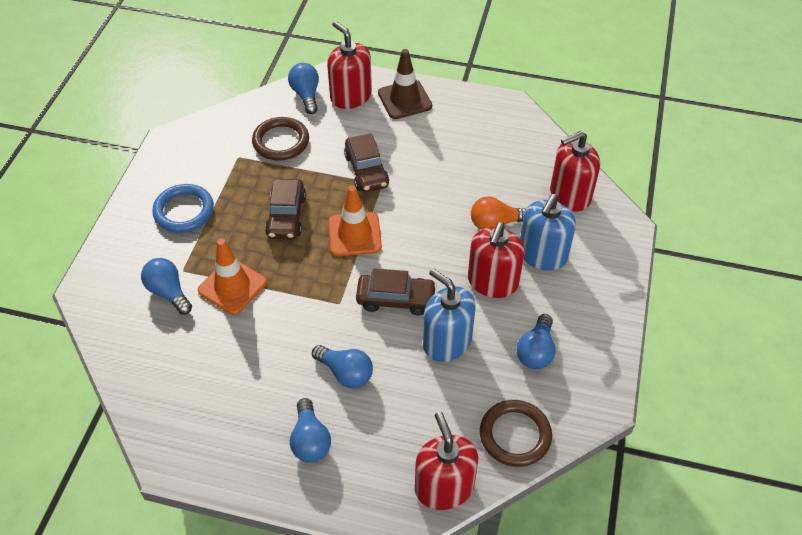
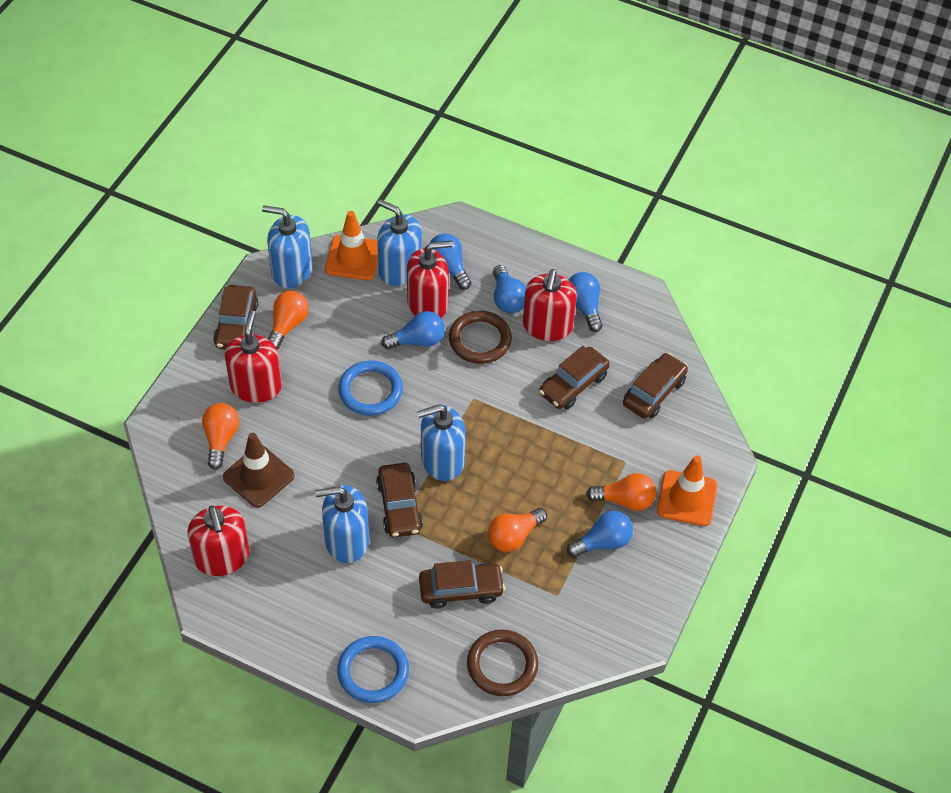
blue ring: 1 -> 2
blue soap dispenser: 2 -> 4
brown car: 3 -> 5
orange light bulb: 1 -> 4

